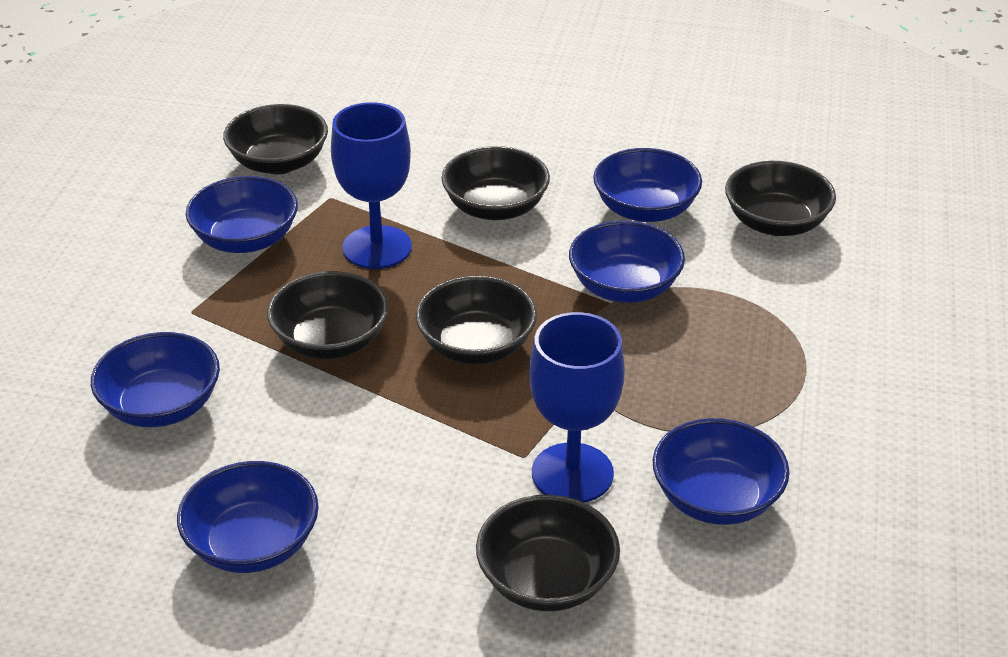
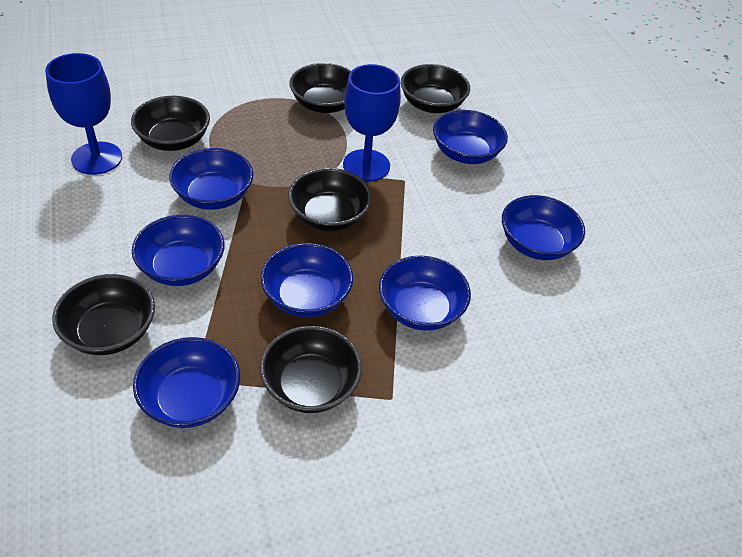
blue bowl: 6 -> 7

